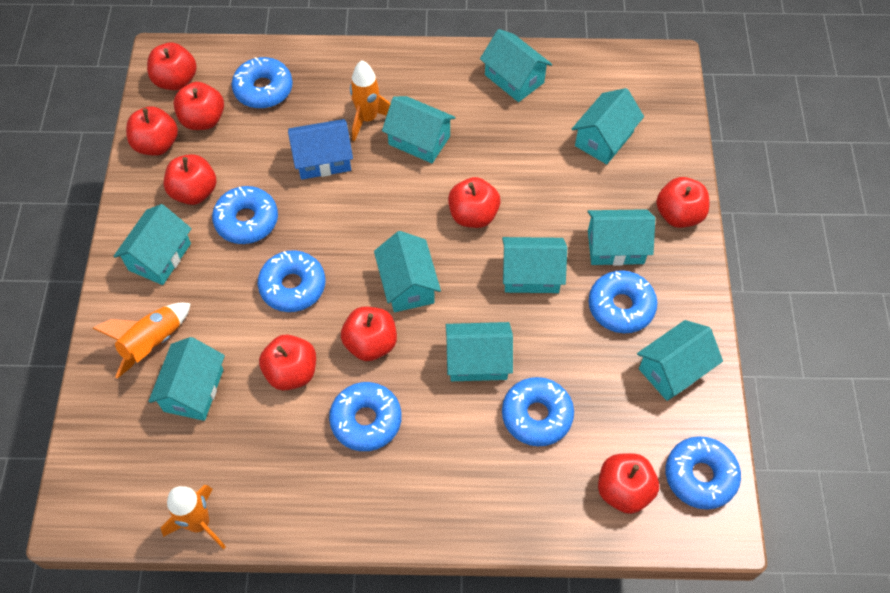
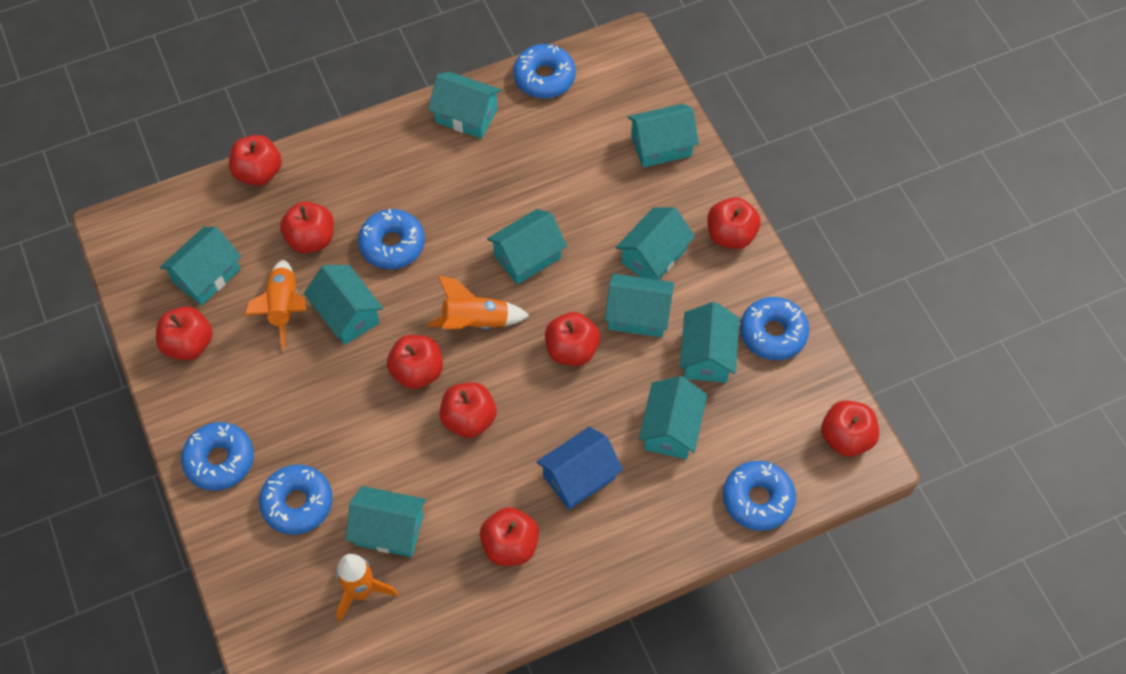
blue donut: 7 -> 6

